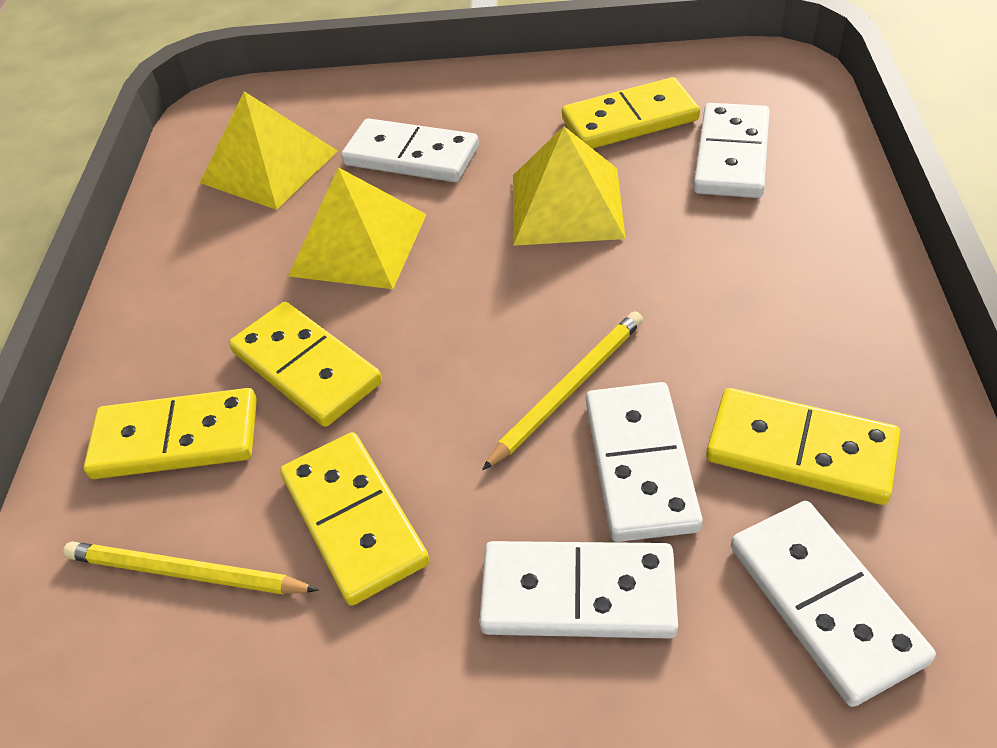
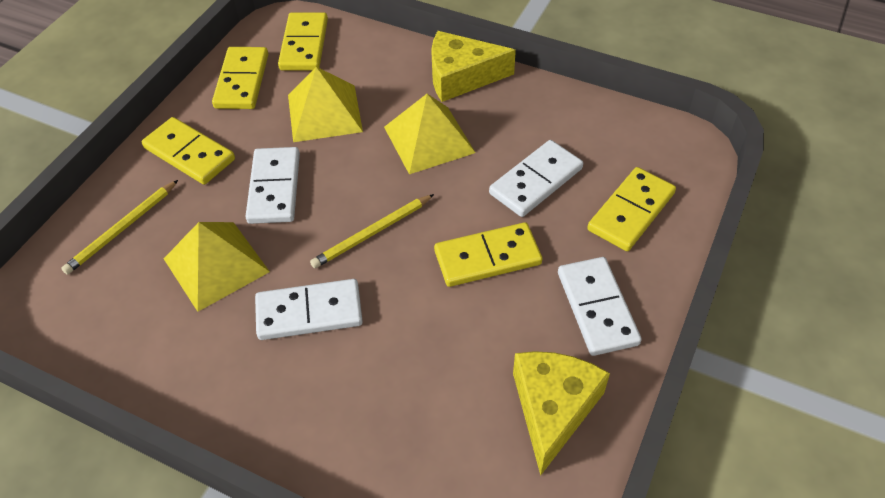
white domino: 5 -> 4
yellow cheese: 0 -> 2

